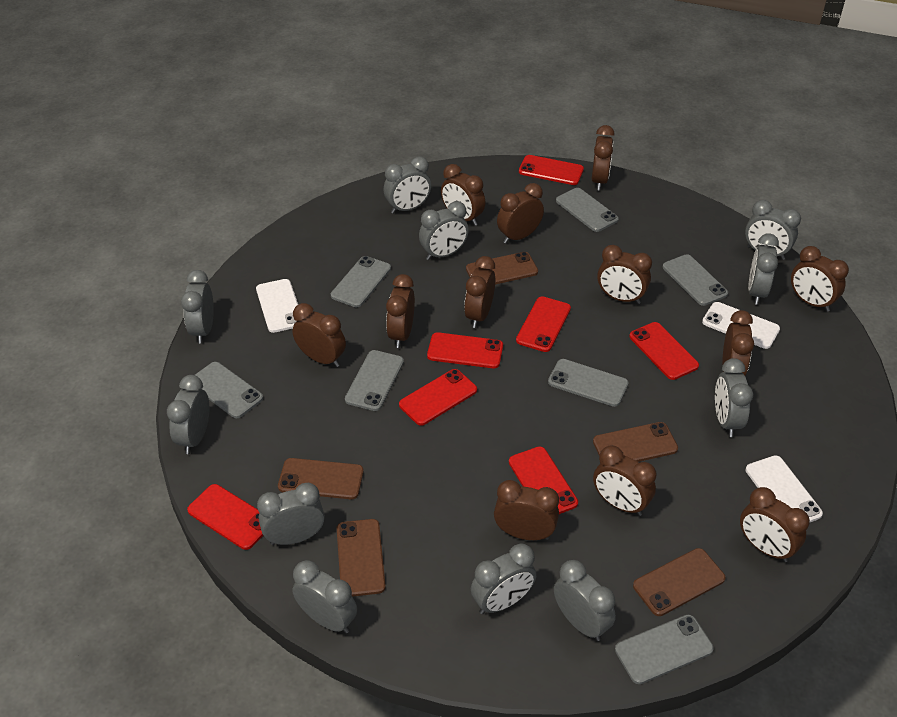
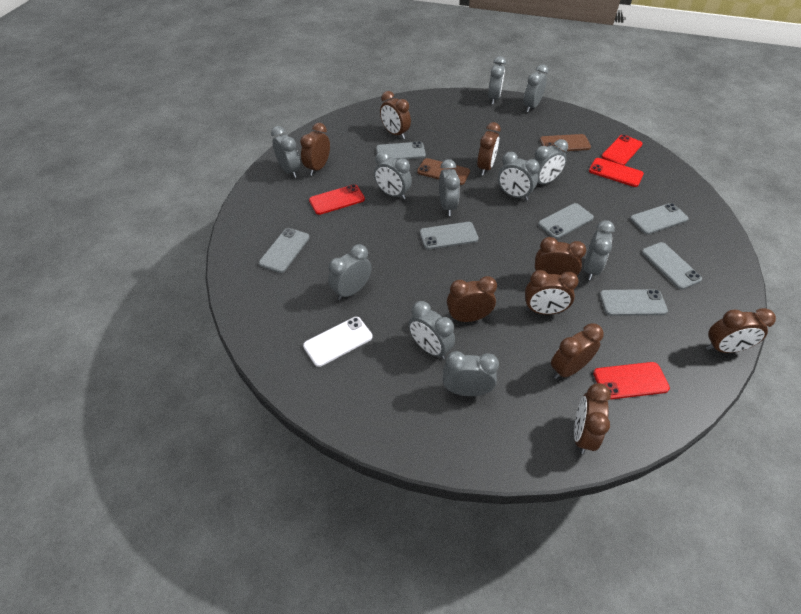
brown clock: 12 -> 9
brown phone: 5 -> 2
red phone: 7 -> 4
white phone: 3 -> 1

